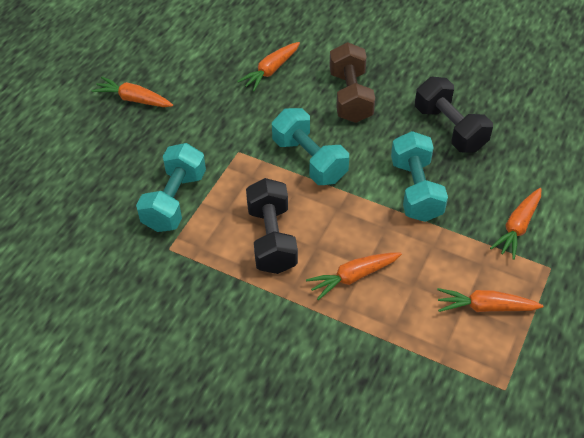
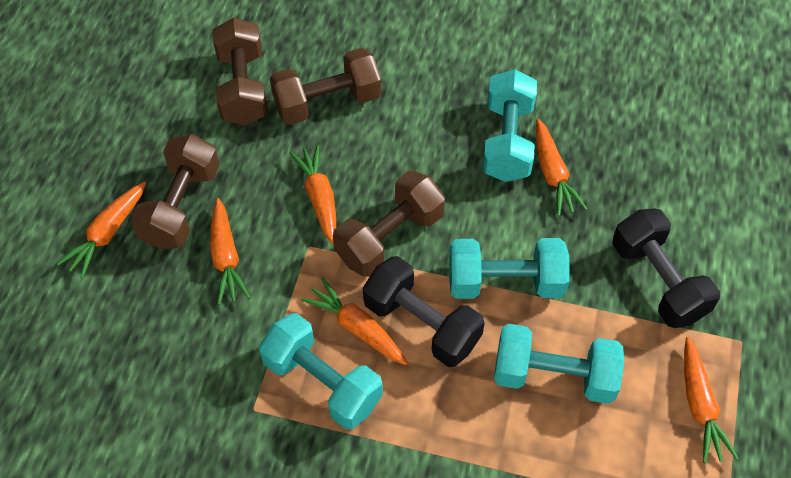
brown dumbbell: 1 -> 4
orange carrot: 5 -> 6
turquoise dumbbell: 3 -> 4

